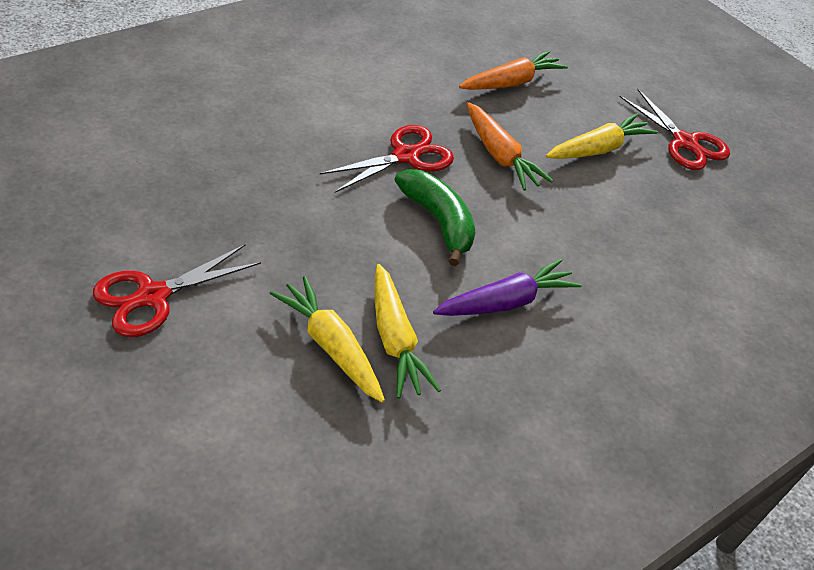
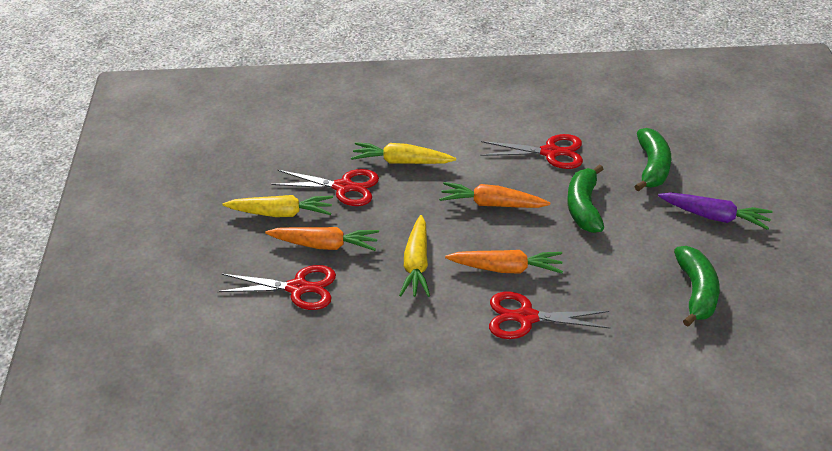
green banana: 1 -> 3
orange carrot: 2 -> 3
red scissors: 3 -> 4

